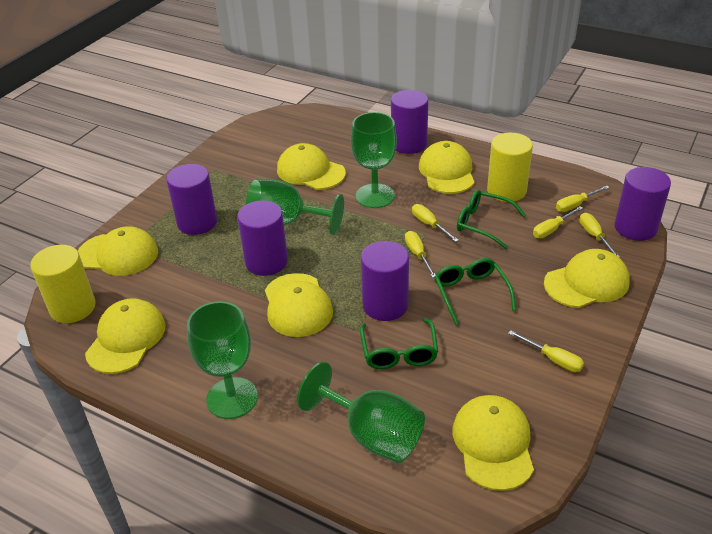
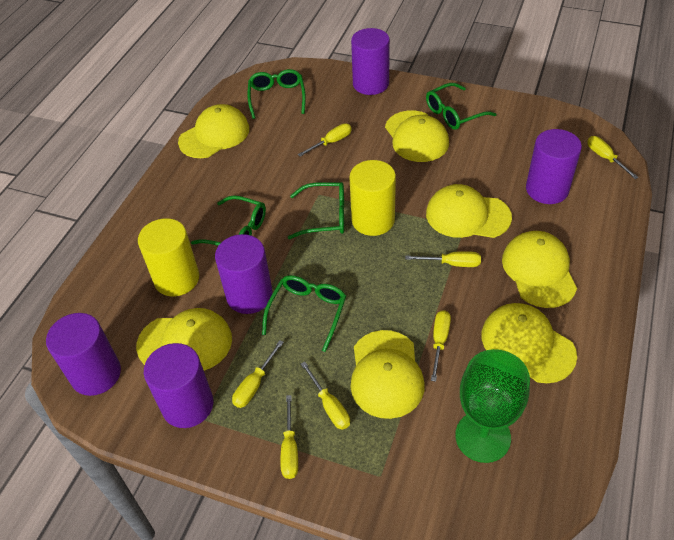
green glasses: 3 -> 5
green goblet: 4 -> 1
yellow screwdriver: 6 -> 7

